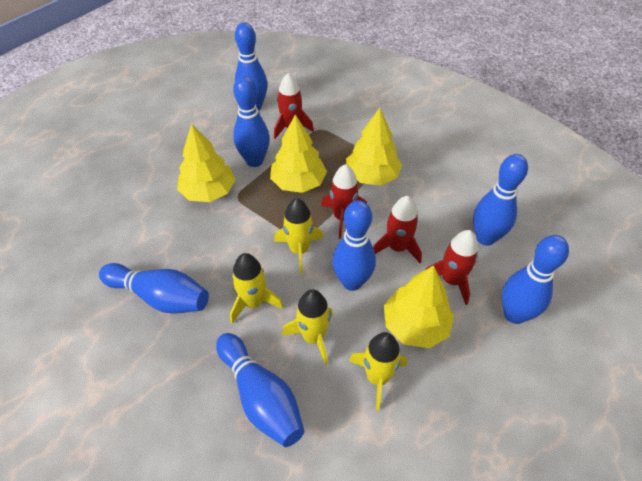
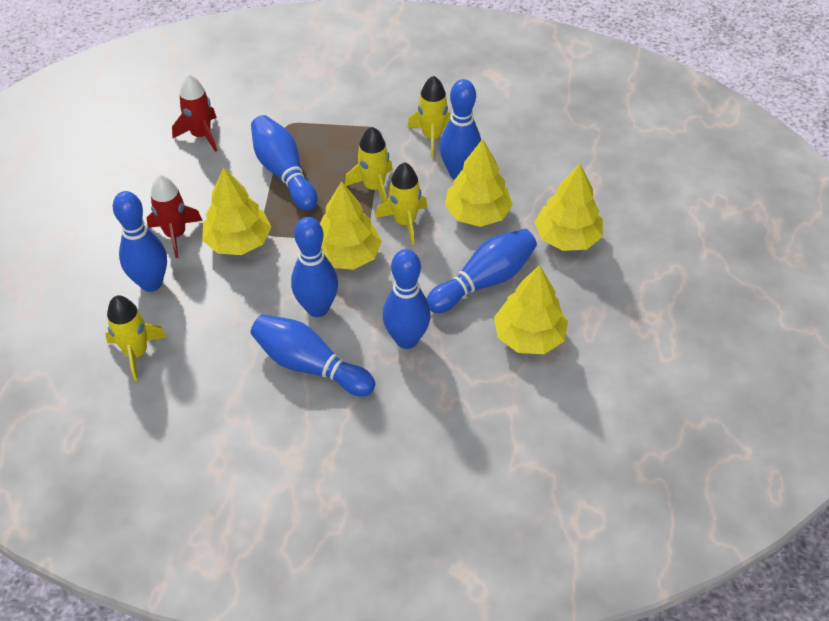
red rocket: 4 -> 2
yellow tree: 4 -> 5

